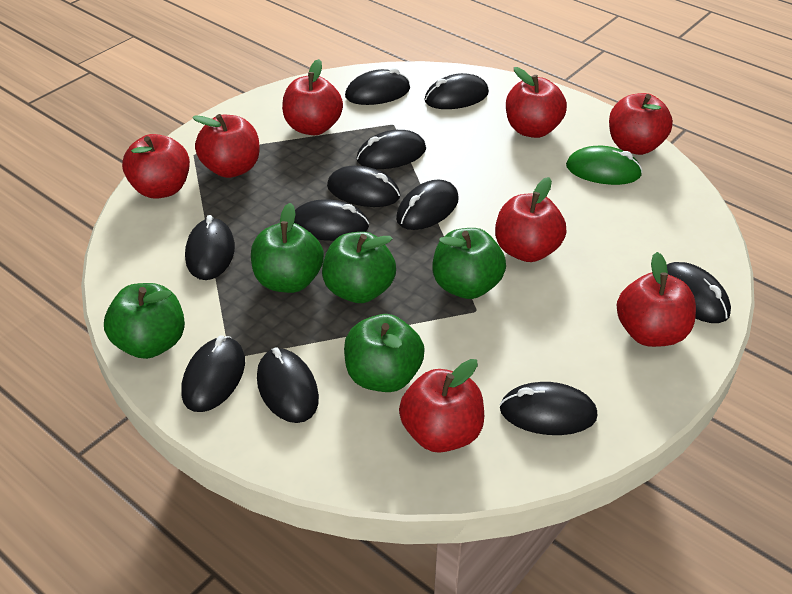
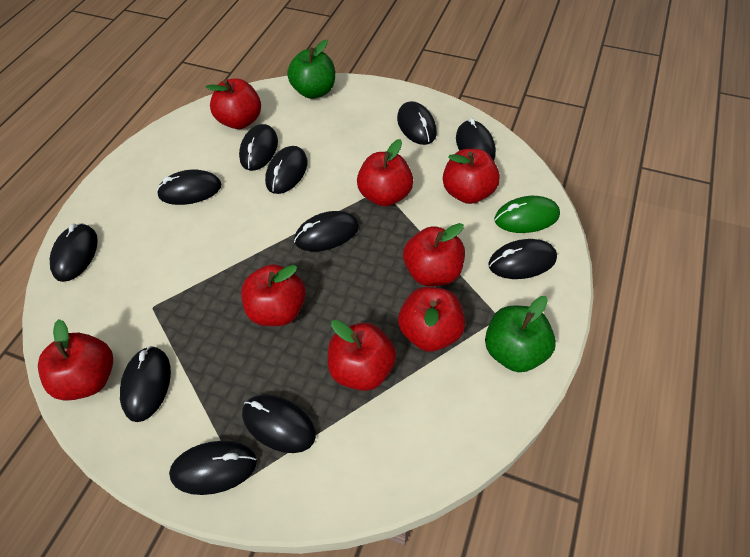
green apple: 5 -> 2

